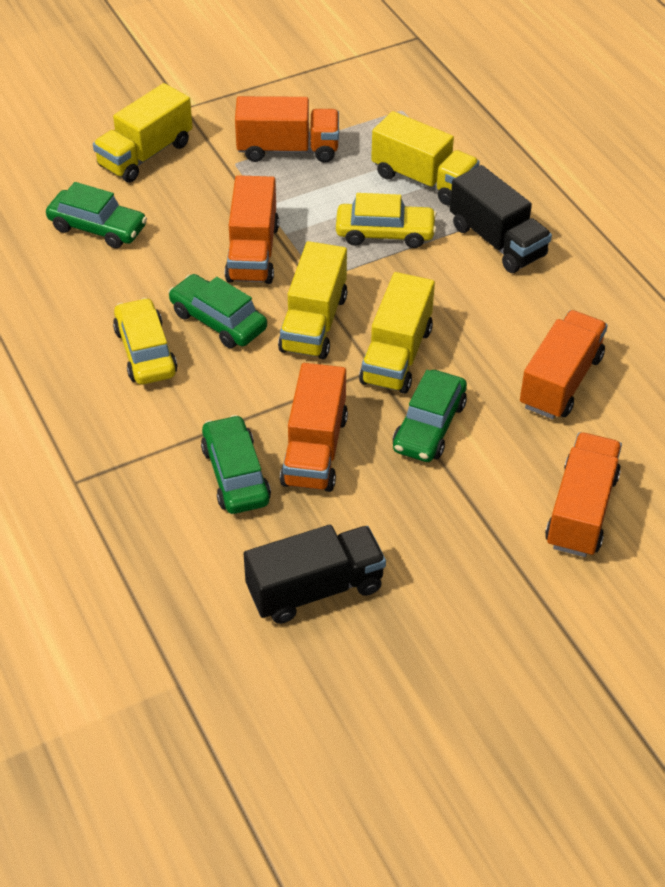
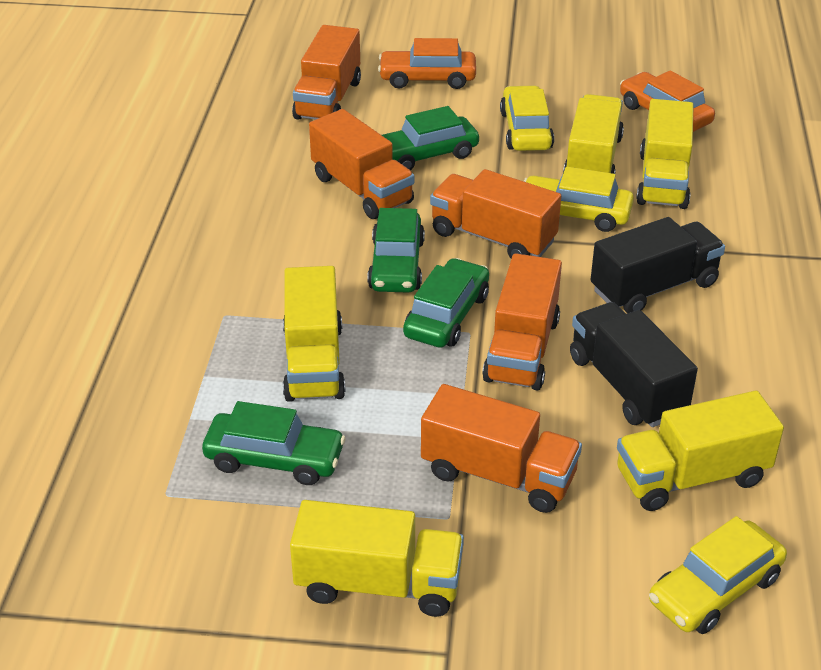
orange car: 0 -> 2
yellow car: 2 -> 3
yellow truck: 4 -> 5

